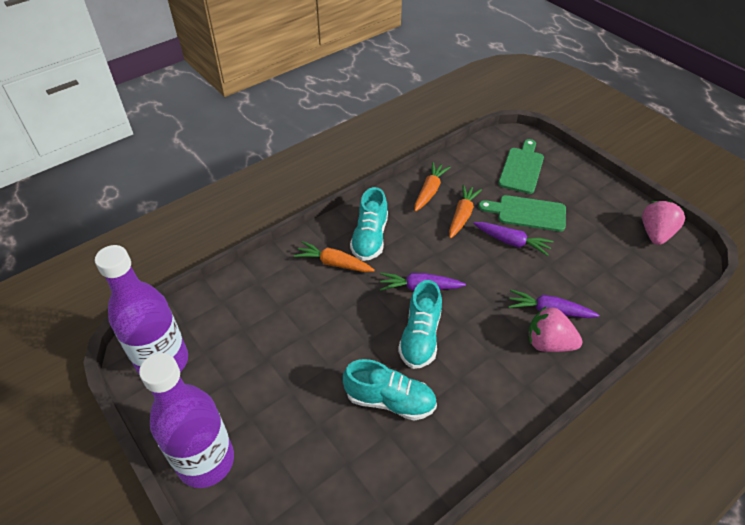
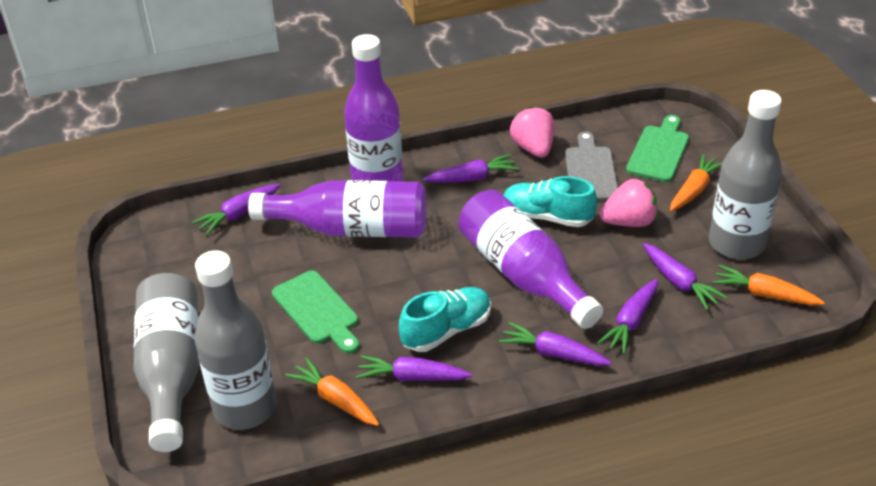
grey bottle: 0 -> 3
grey cutting board: 0 -> 1
purple bottle: 2 -> 3
purple carrot: 3 -> 6
turquoise shoe: 3 -> 2

